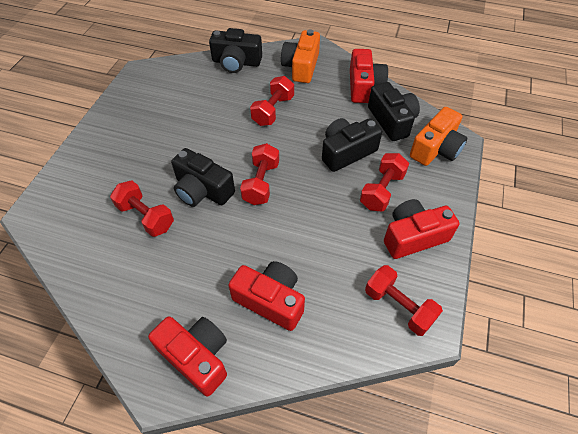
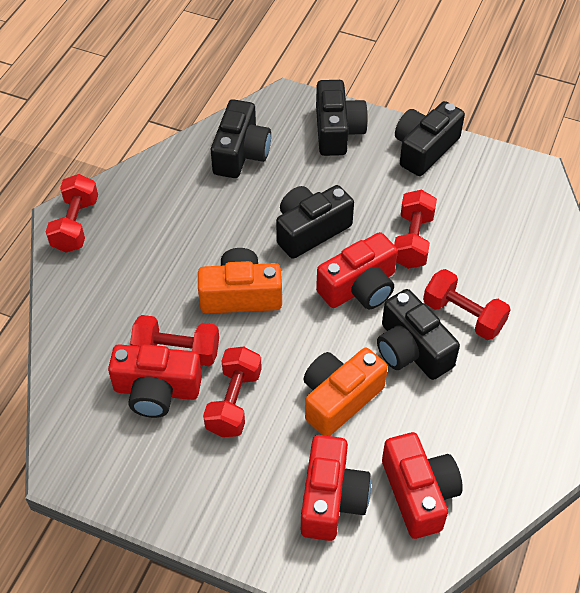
black camera: 4 -> 5

